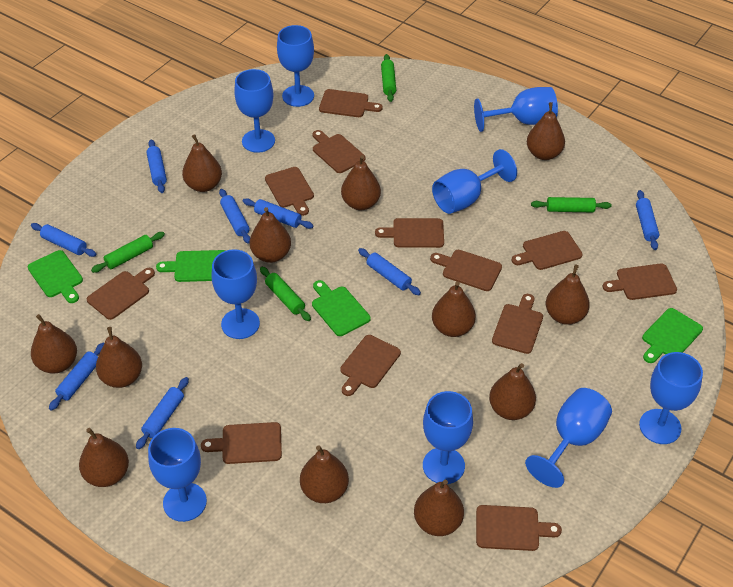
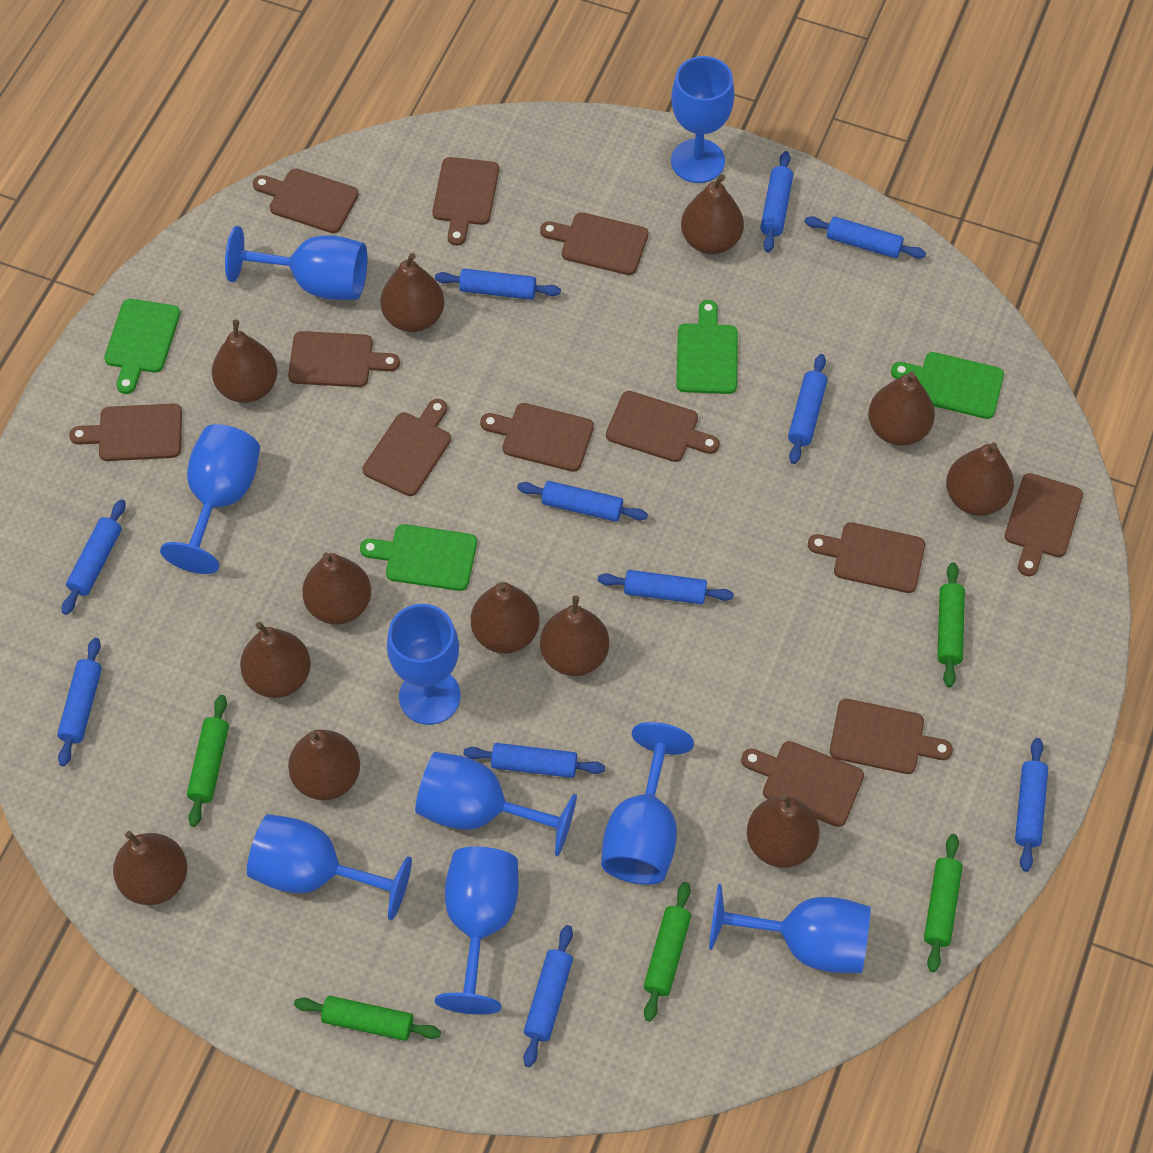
blue rolling pin: 8 -> 11
green rolling pin: 4 -> 5

